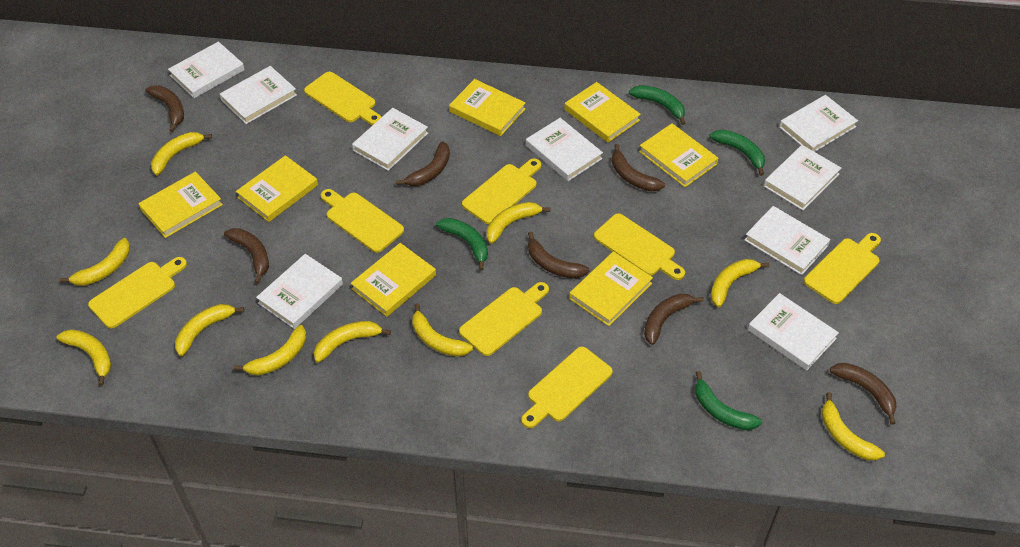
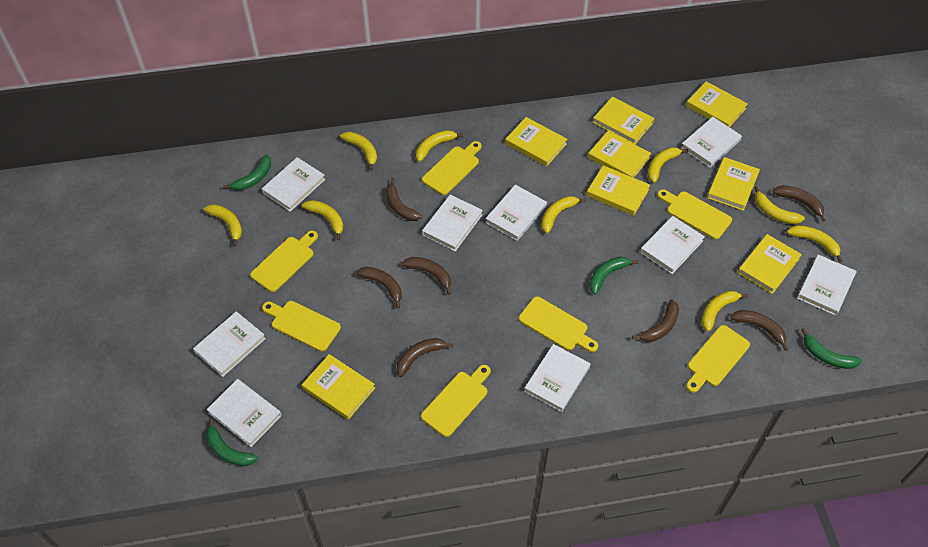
yellow banana: 10 -> 9
yellow book: 7 -> 8
yellow cutting board: 8 -> 7

